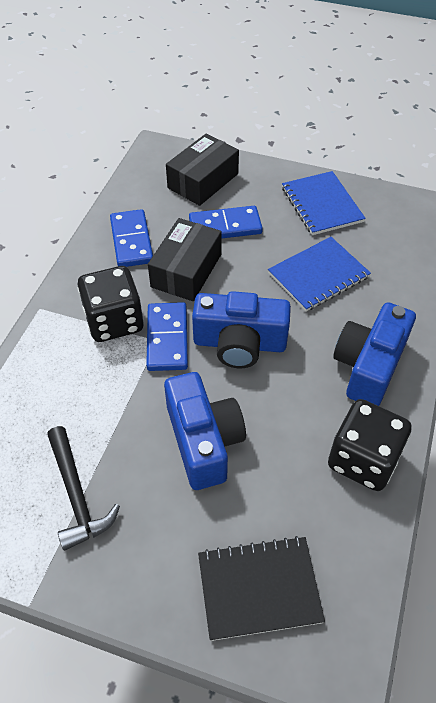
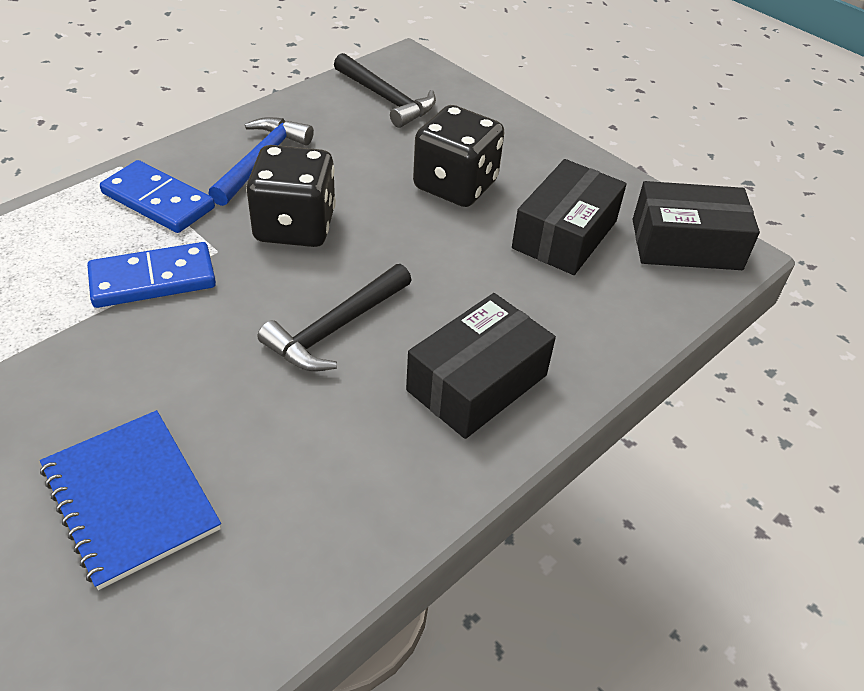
black box: 2 -> 3
black hammer: 1 -> 2
black notebook: 1 -> 0
blue camera: 3 -> 0
blue domino: 3 -> 2
blue hammer: 0 -> 1
blue notebook: 2 -> 1

